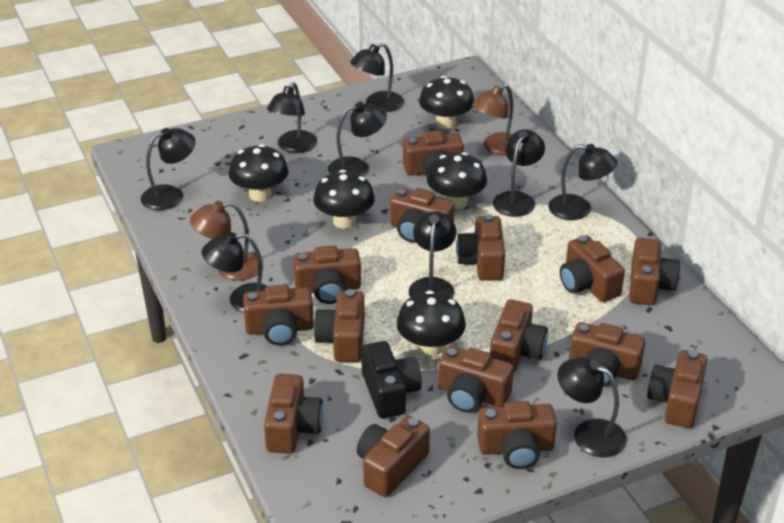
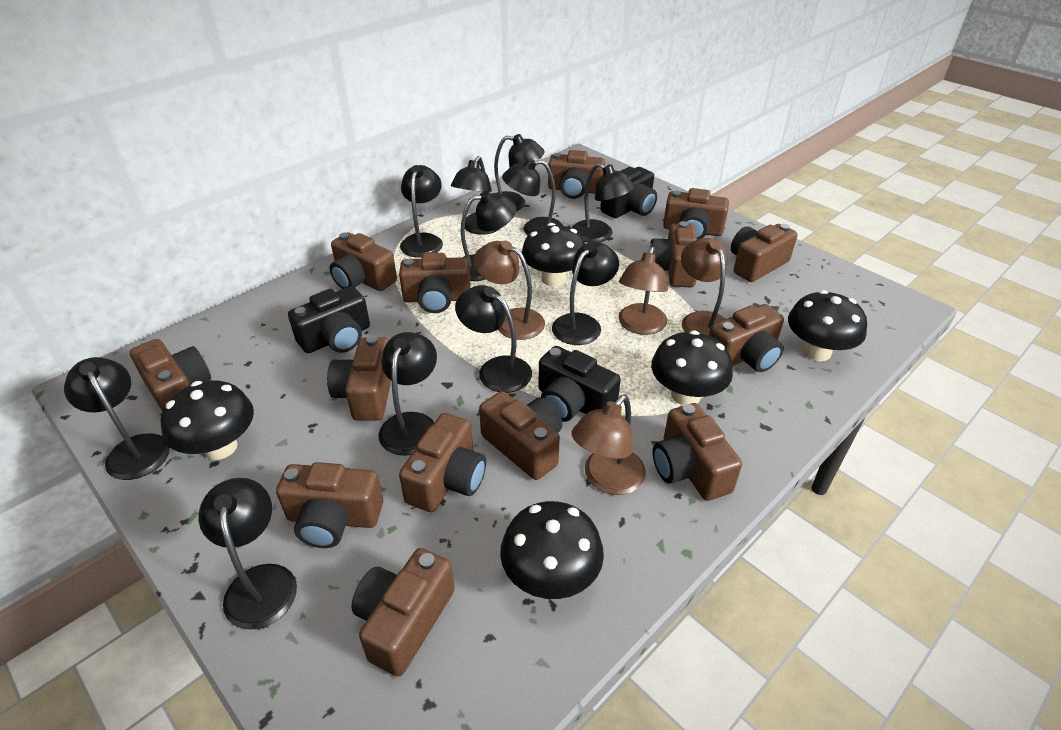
black camera: 1 -> 3
black lamp: 9 -> 11
brown camera: 15 -> 14
brown lamp: 2 -> 4

